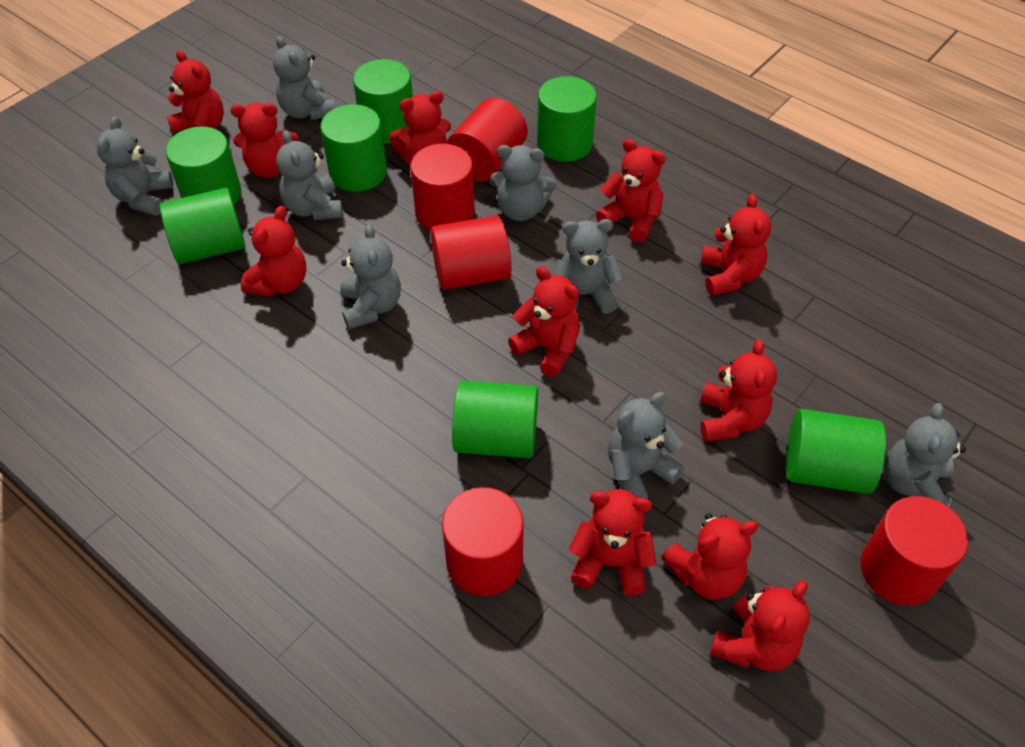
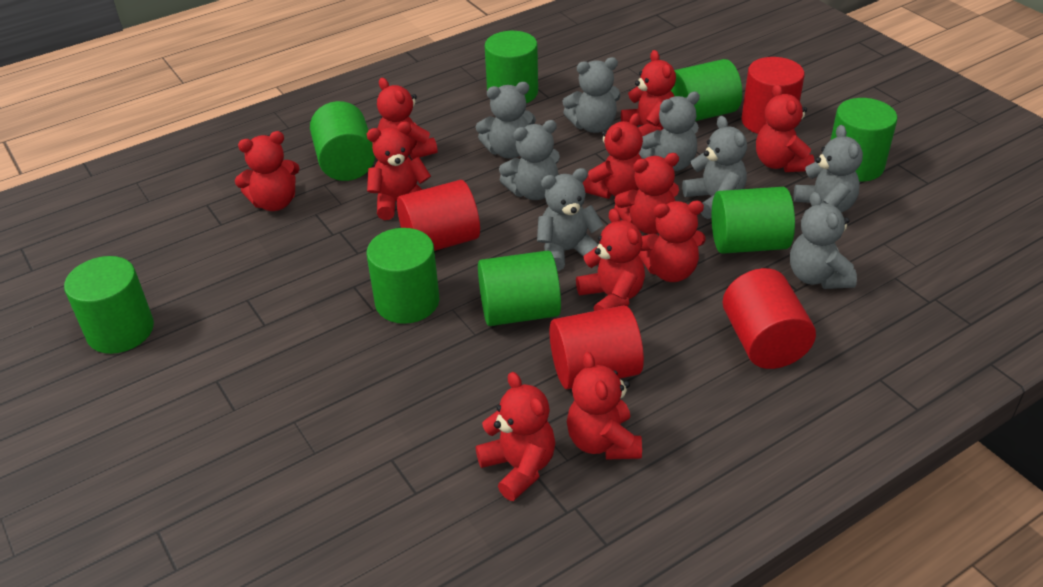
green cylinder: 7 -> 8
red cylinder: 5 -> 4

